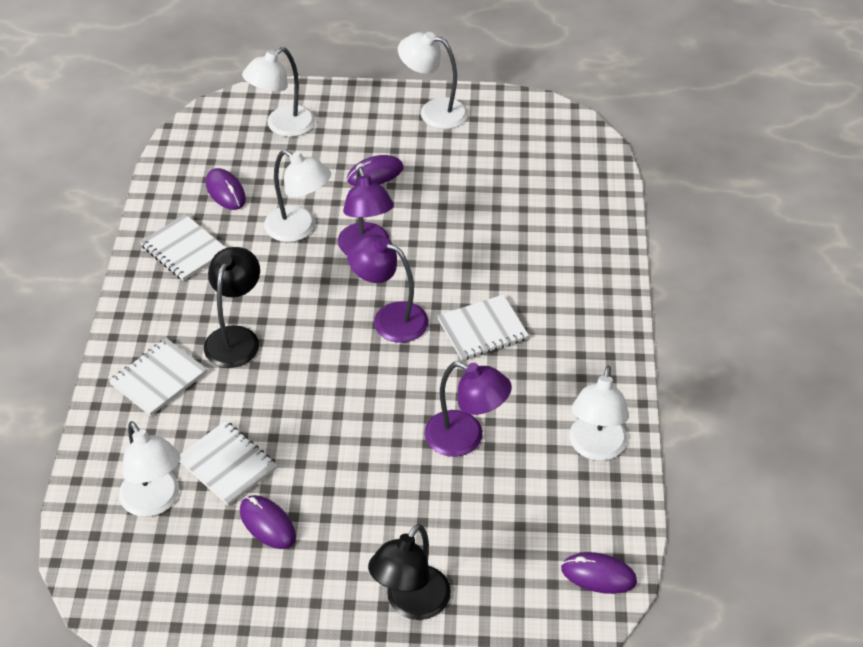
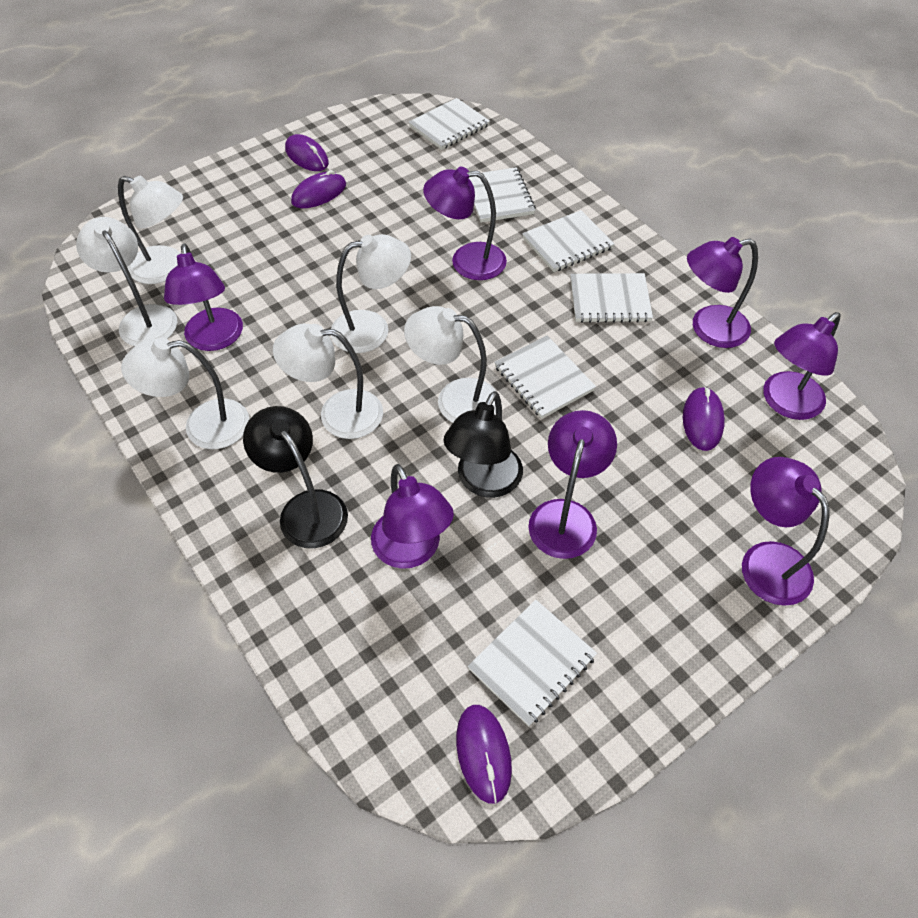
purple lamp: 3 -> 7
white lamp: 5 -> 6
white notebook: 4 -> 6

